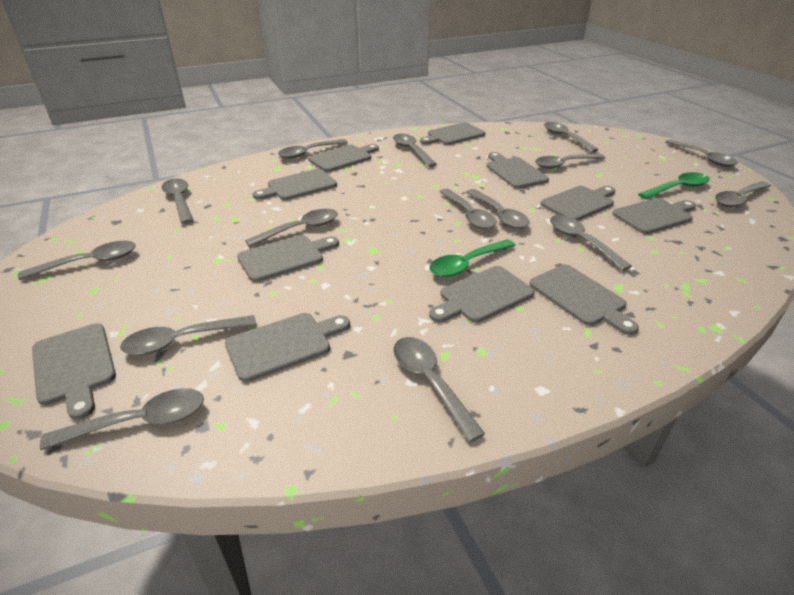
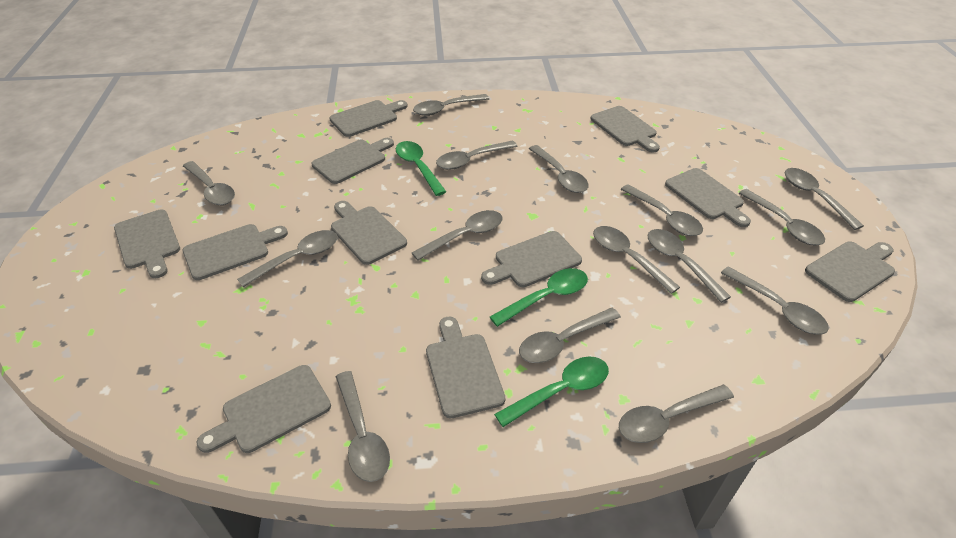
green spoon: 2 -> 3

